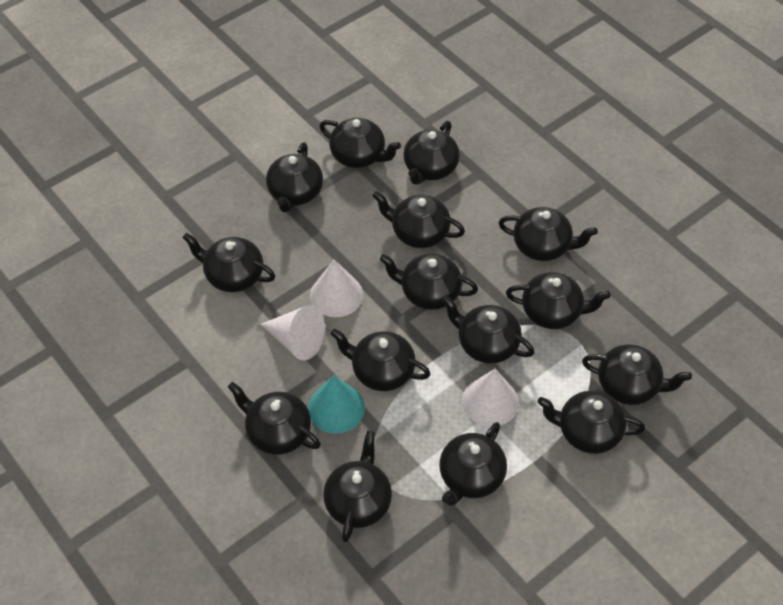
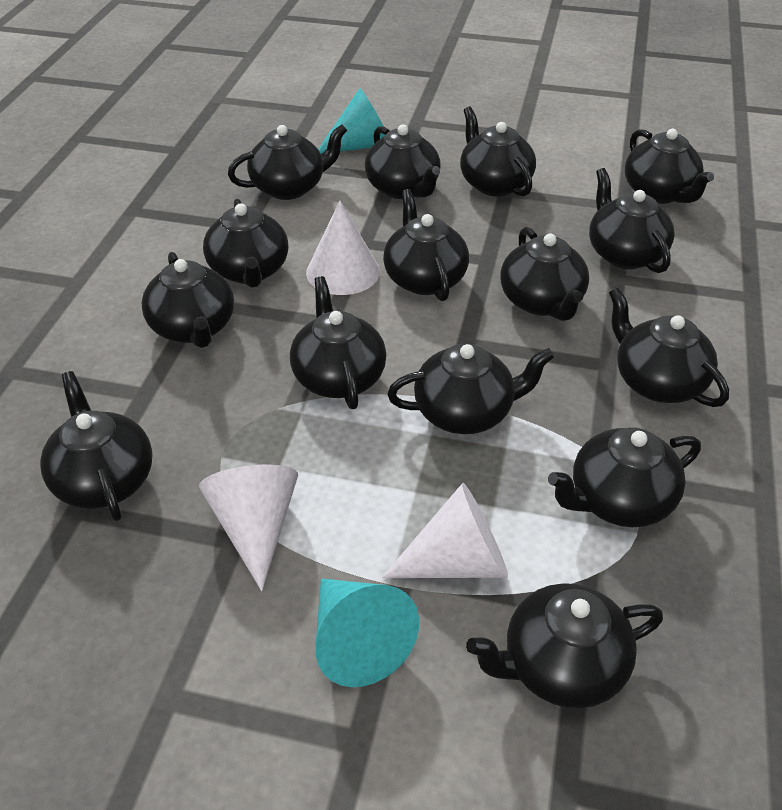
turquoise cone: 1 -> 2

